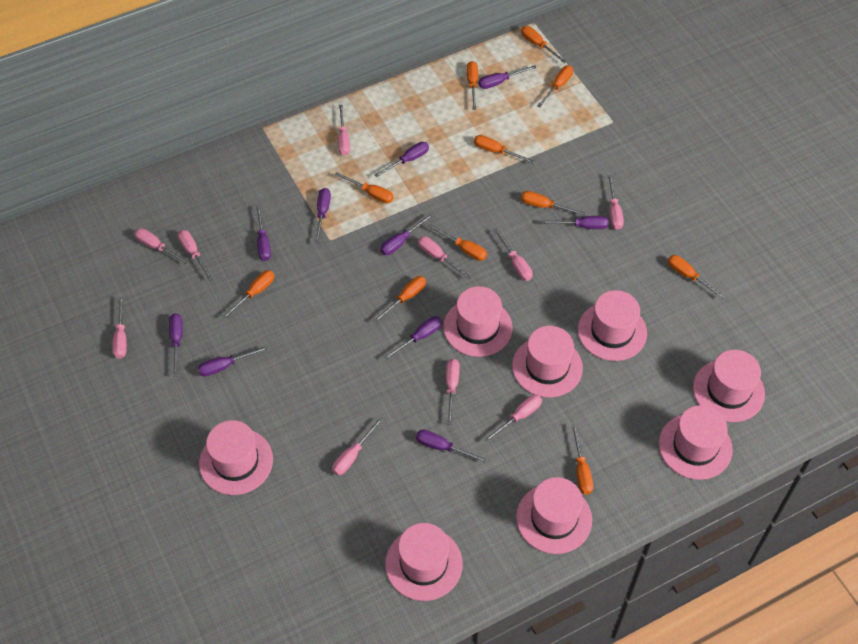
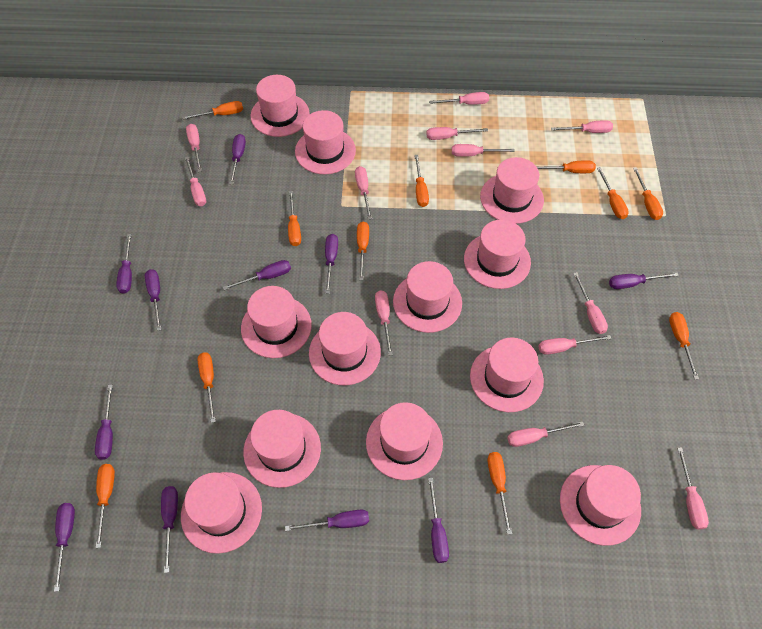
pink hat: 8 -> 12
pink screwdriver: 10 -> 12
purple screwdriver: 10 -> 11

